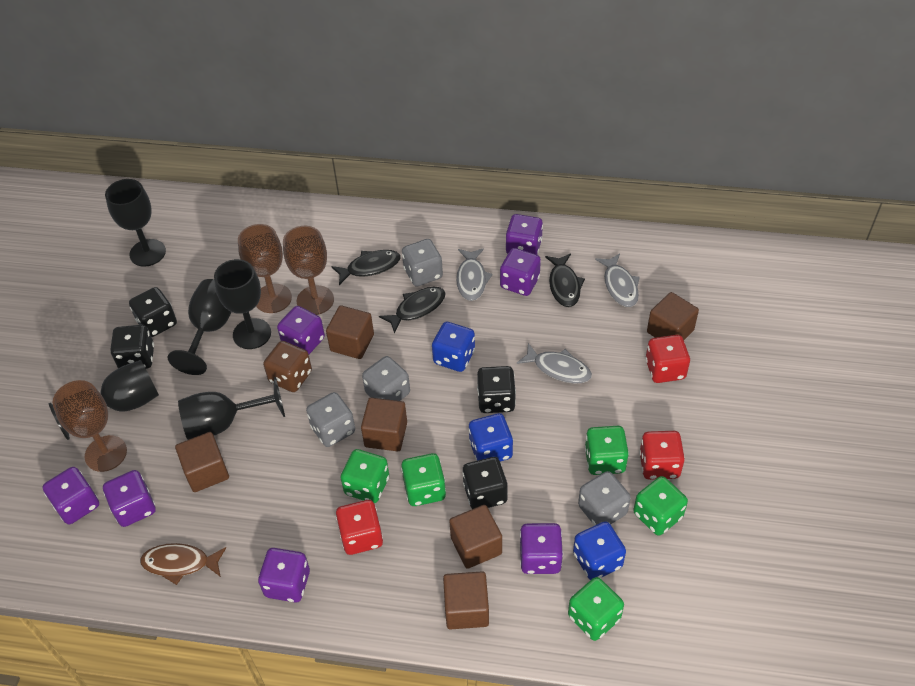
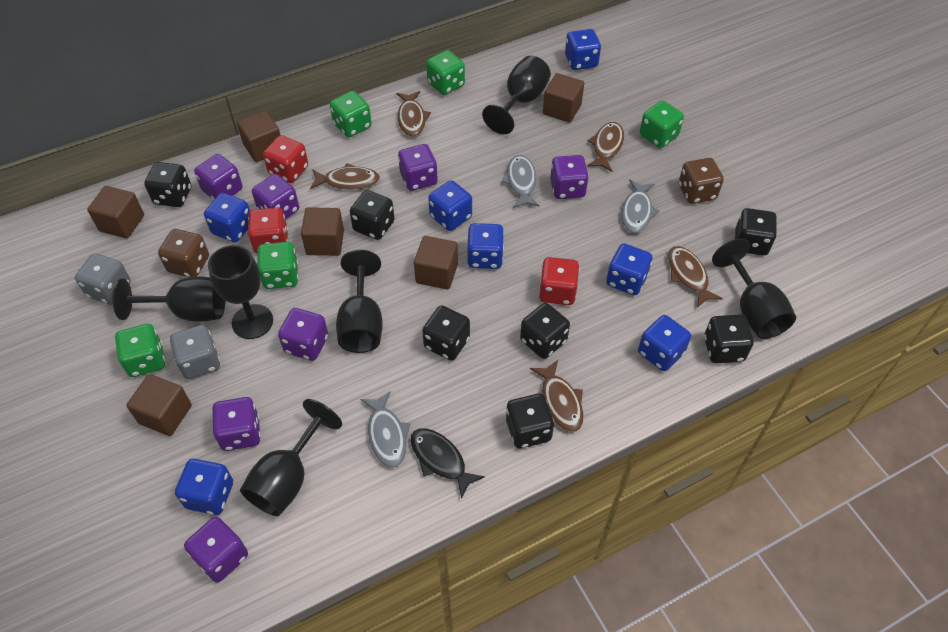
black dice: 4 -> 7
black fish: 3 -> 1
black goblet: 5 -> 6
blue dice: 3 -> 7
brown dice: 1 -> 2
brown fish: 1 -> 5
brown goblet: 3 -> 0
grey dice: 4 -> 2

